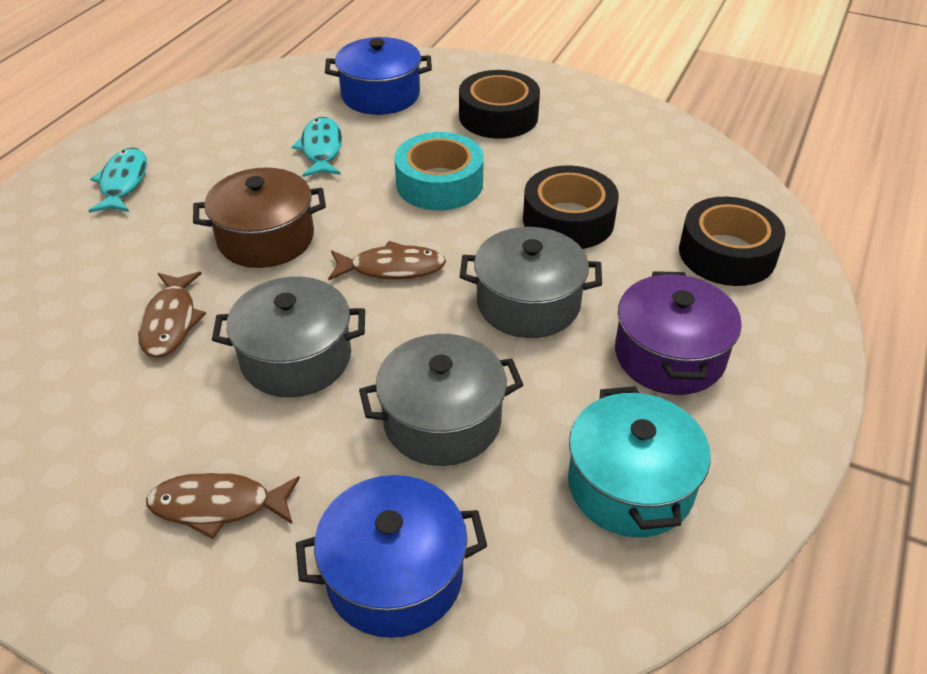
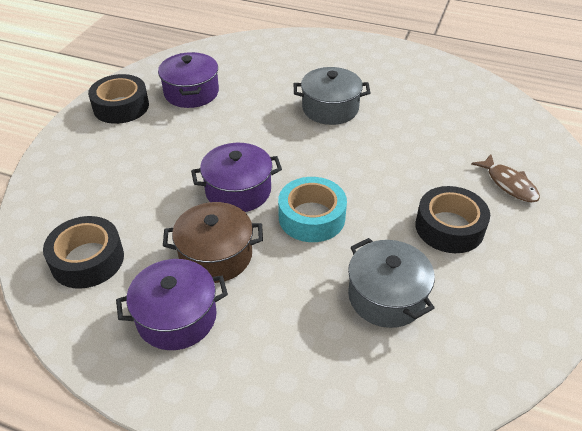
blue pot: 2 -> 0
brown fish: 3 -> 1
grey pot: 3 -> 2
purple pot: 1 -> 3
turquoise fish: 2 -> 0
turquoise pot: 1 -> 0

